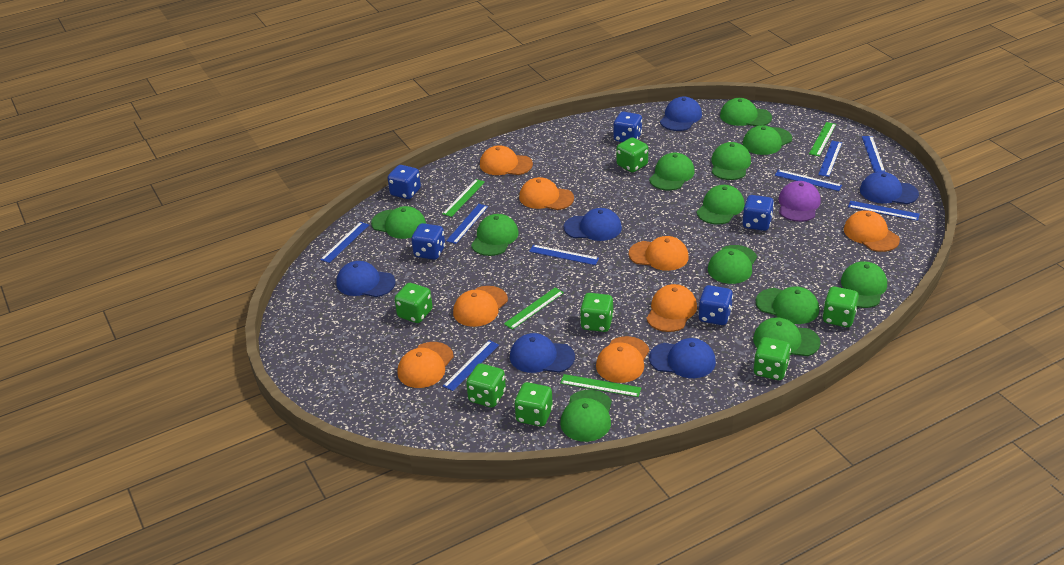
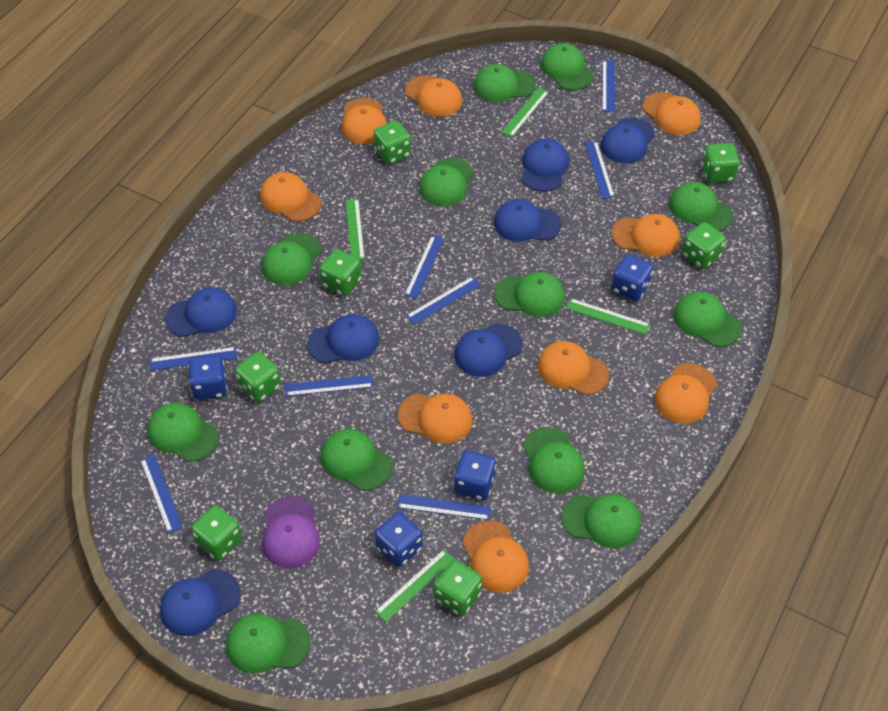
blue cap: 6 -> 7
blue dice: 5 -> 4
orange cap: 8 -> 9

